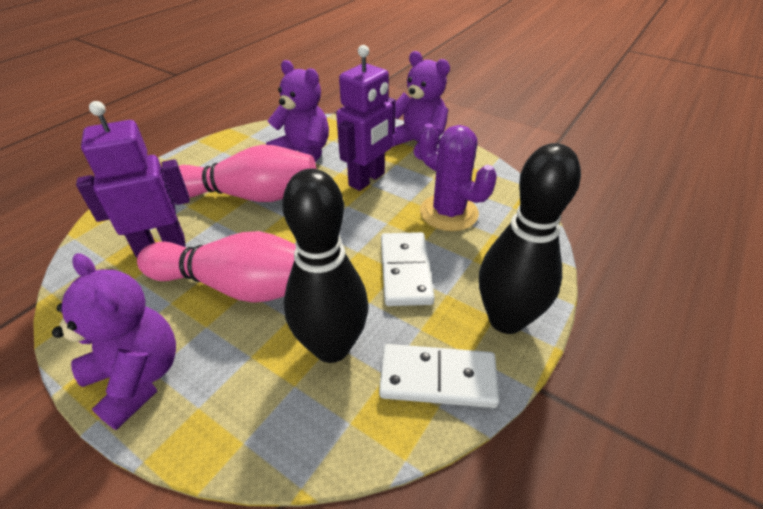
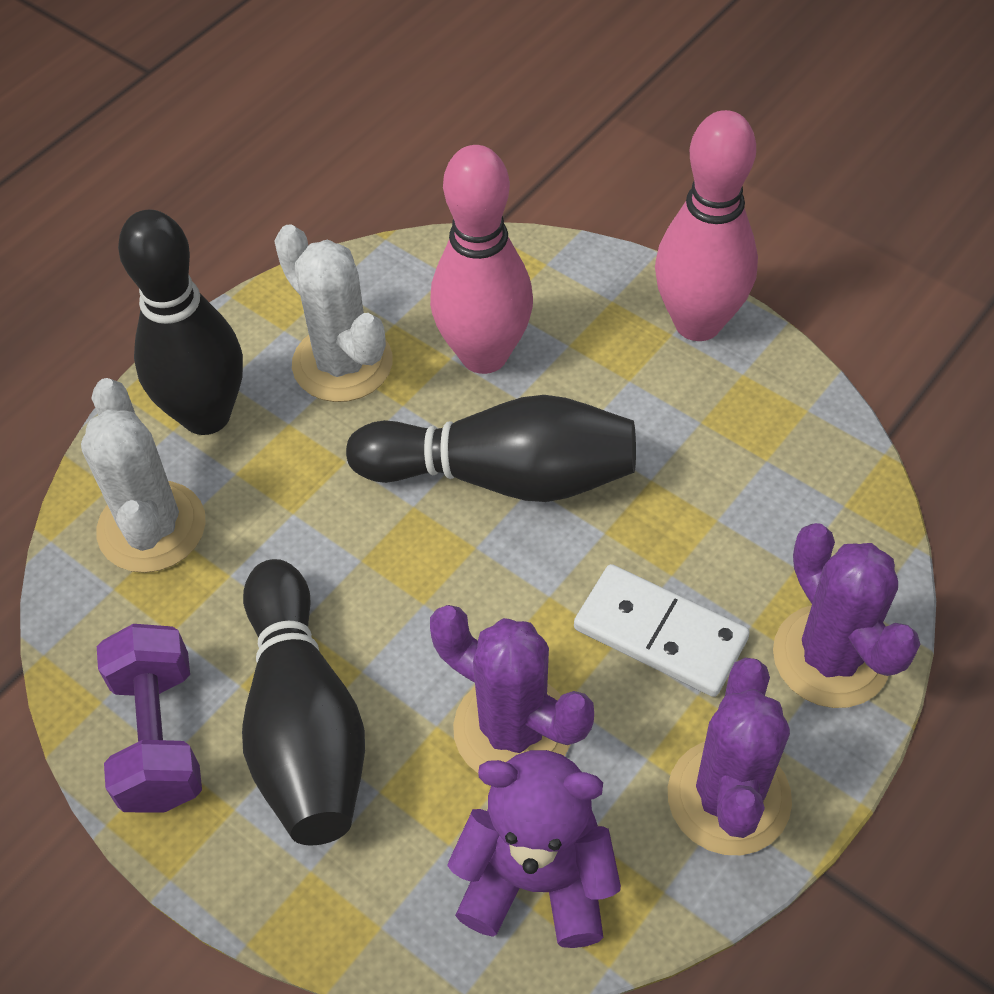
black bowling pin: 2 -> 3
purple cactus: 1 -> 3
purple dumbbell: 0 -> 1
purple robot: 2 -> 0
purple teddy bear: 3 -> 1
white cactus: 0 -> 2
white domino: 2 -> 1

